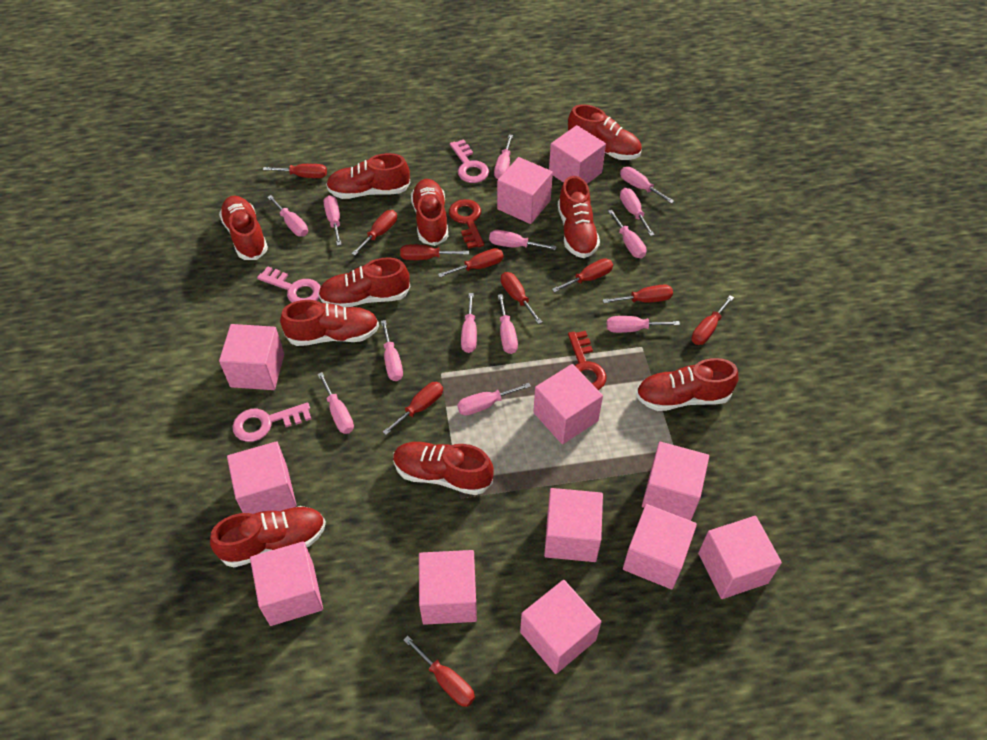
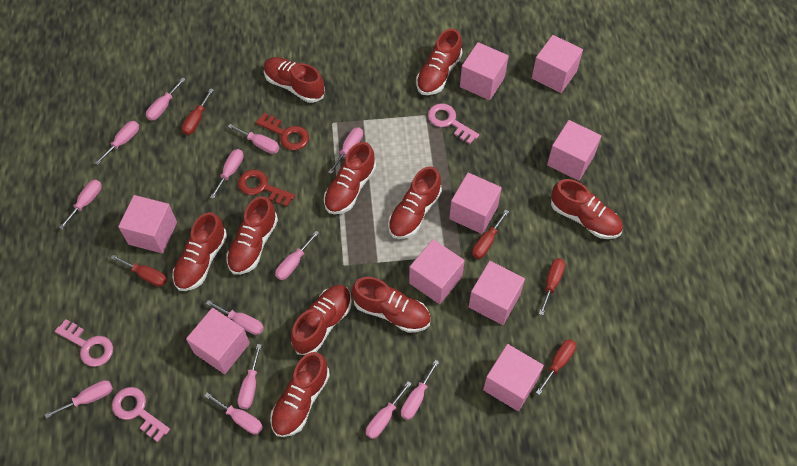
pink cube: 12 -> 9
red screwdriver: 10 -> 5

